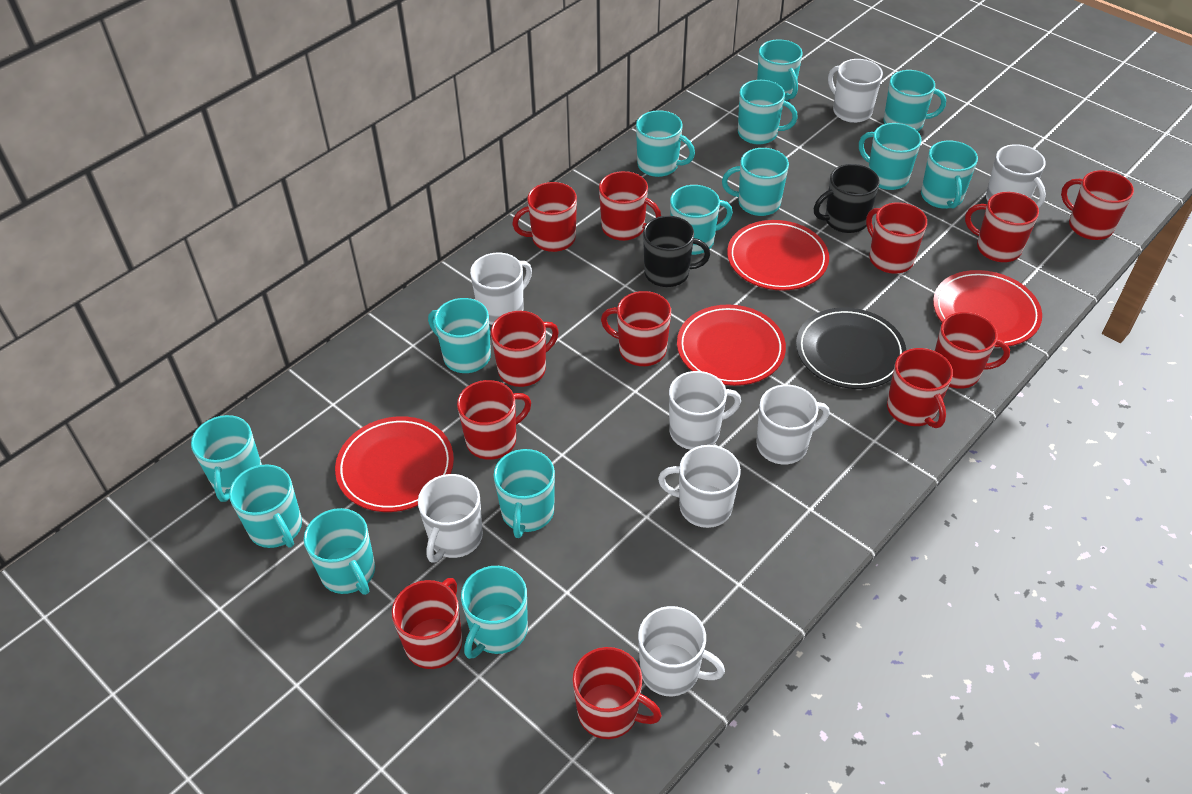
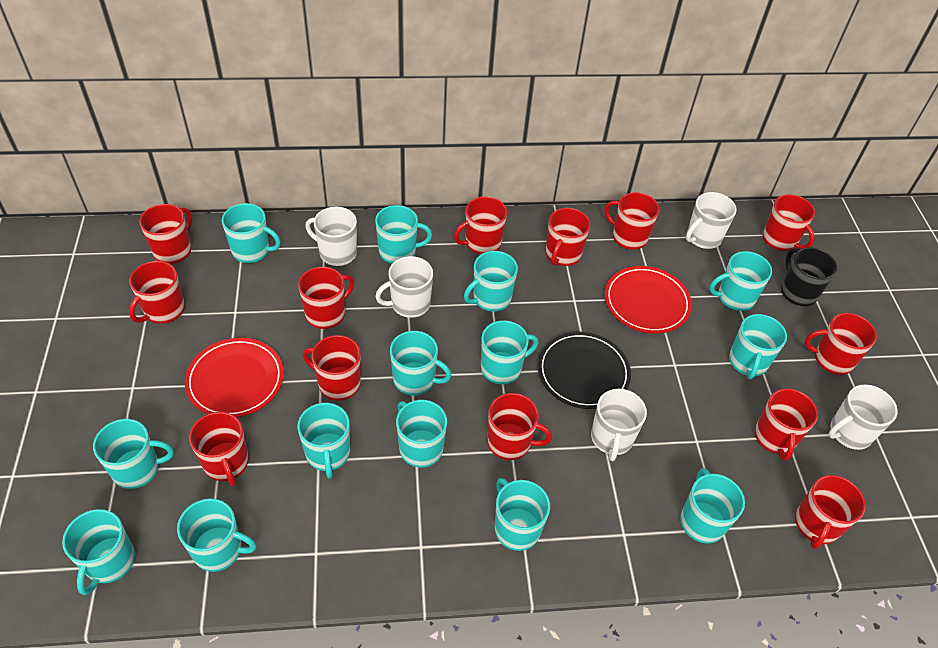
black mug: 2 -> 1
red mug: 12 -> 13
red plate: 4 -> 2
white mug: 8 -> 5

